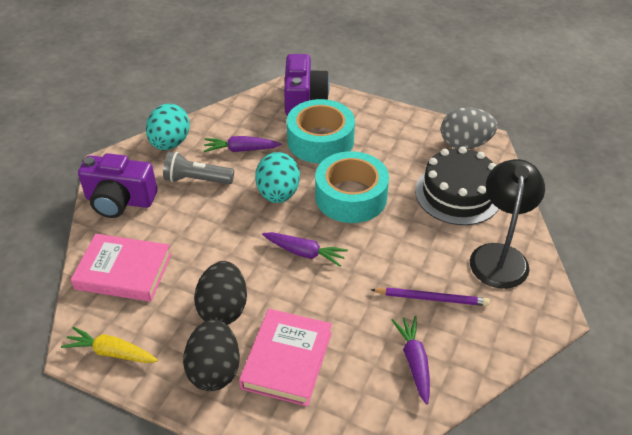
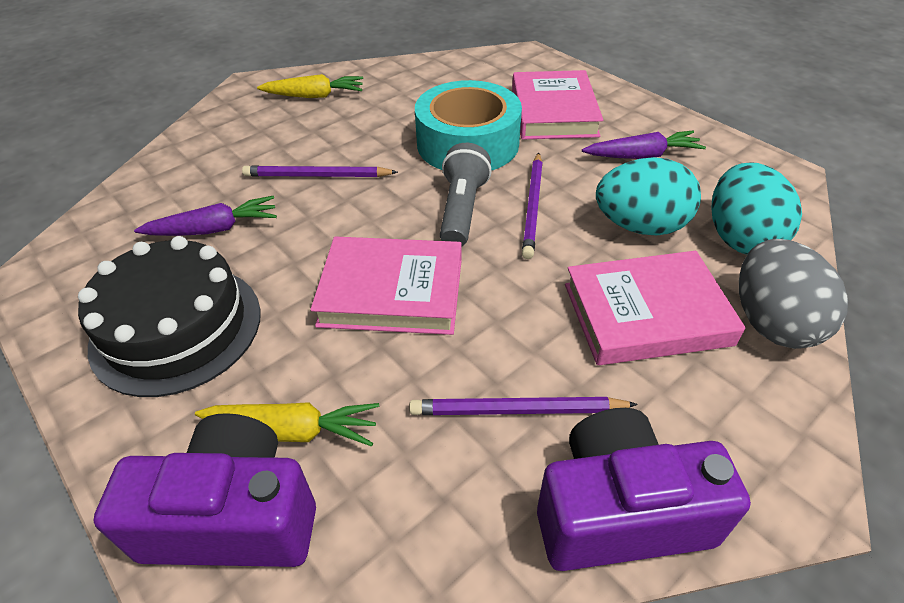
black egg: 2 -> 0
black lamp: 1 -> 0
pink book: 2 -> 3
purple carrot: 3 -> 2
purple pencil: 1 -> 3
turquoise tape: 2 -> 1
yellow carrot: 1 -> 2

